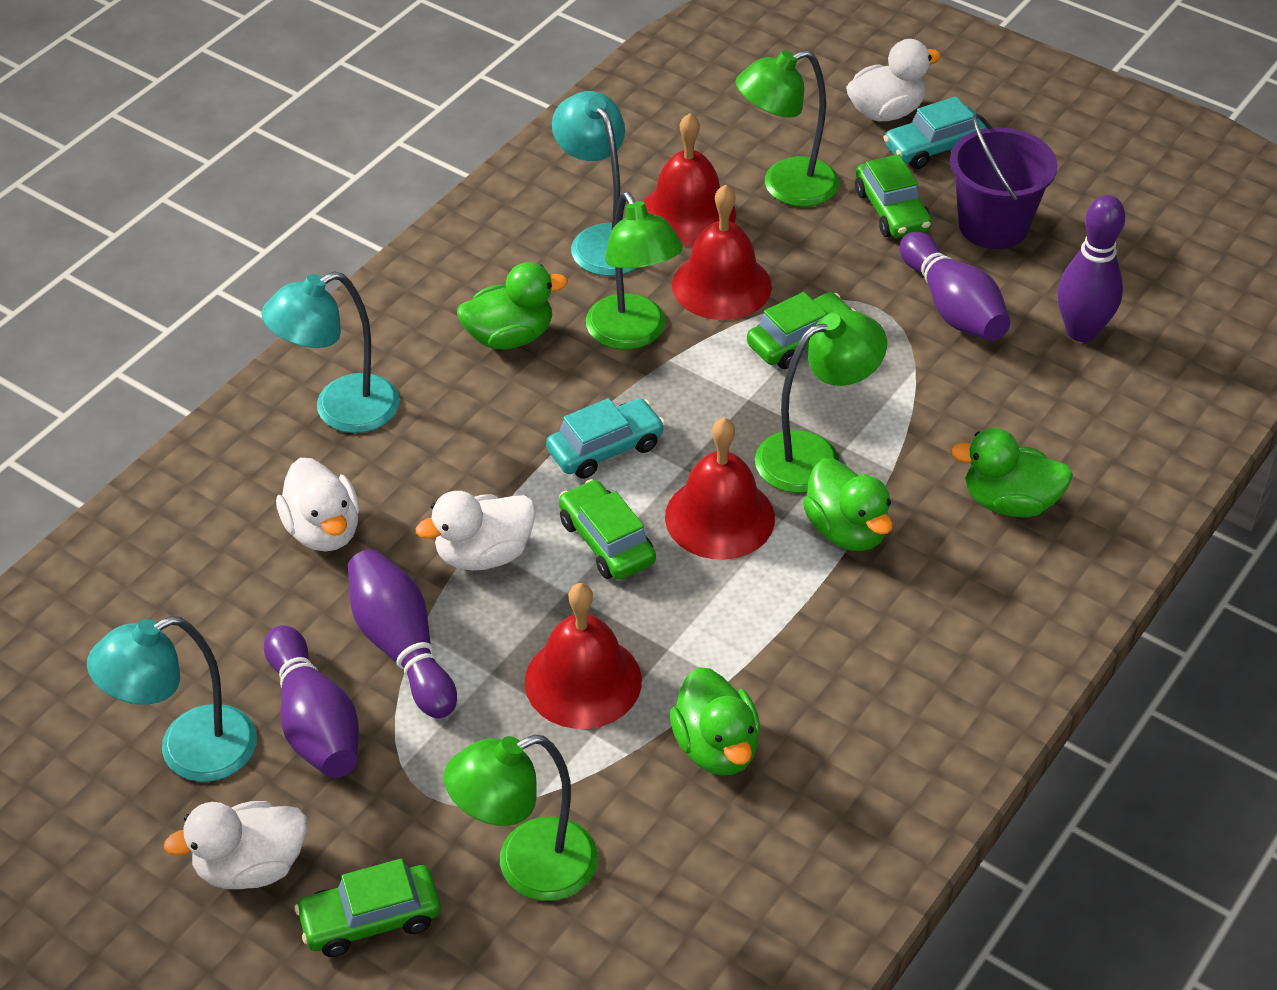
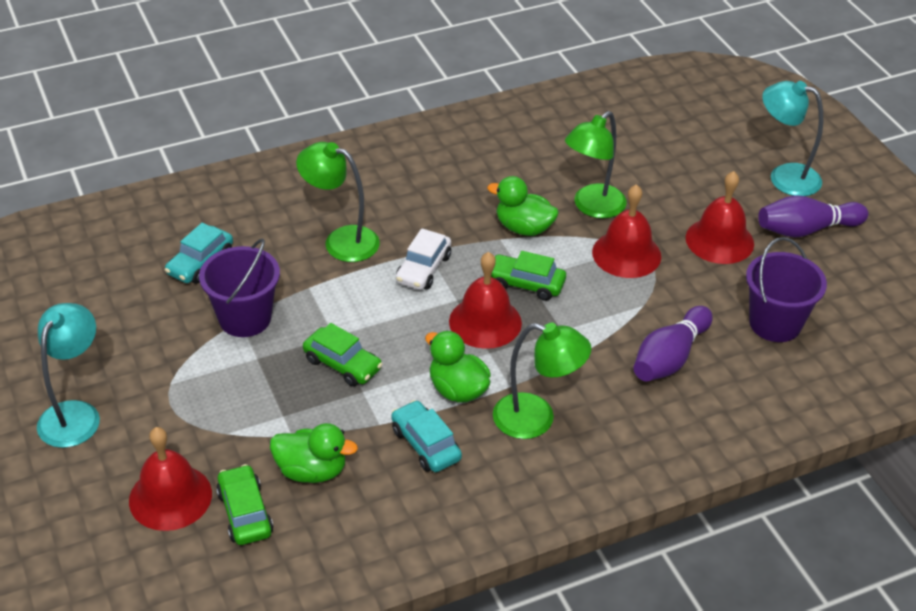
green car: 4 -> 3
green duck: 4 -> 3
green lamp: 4 -> 3
purple bowling pin: 4 -> 2
purple bucket: 1 -> 2
turquoise lamp: 3 -> 2
white car: 0 -> 1
white duck: 4 -> 0

